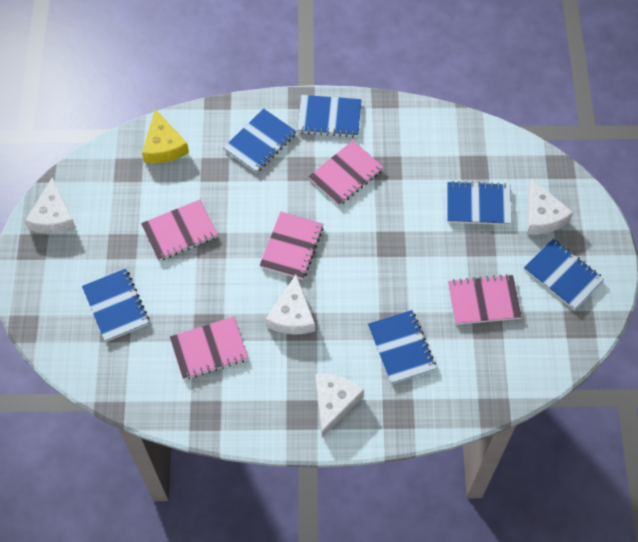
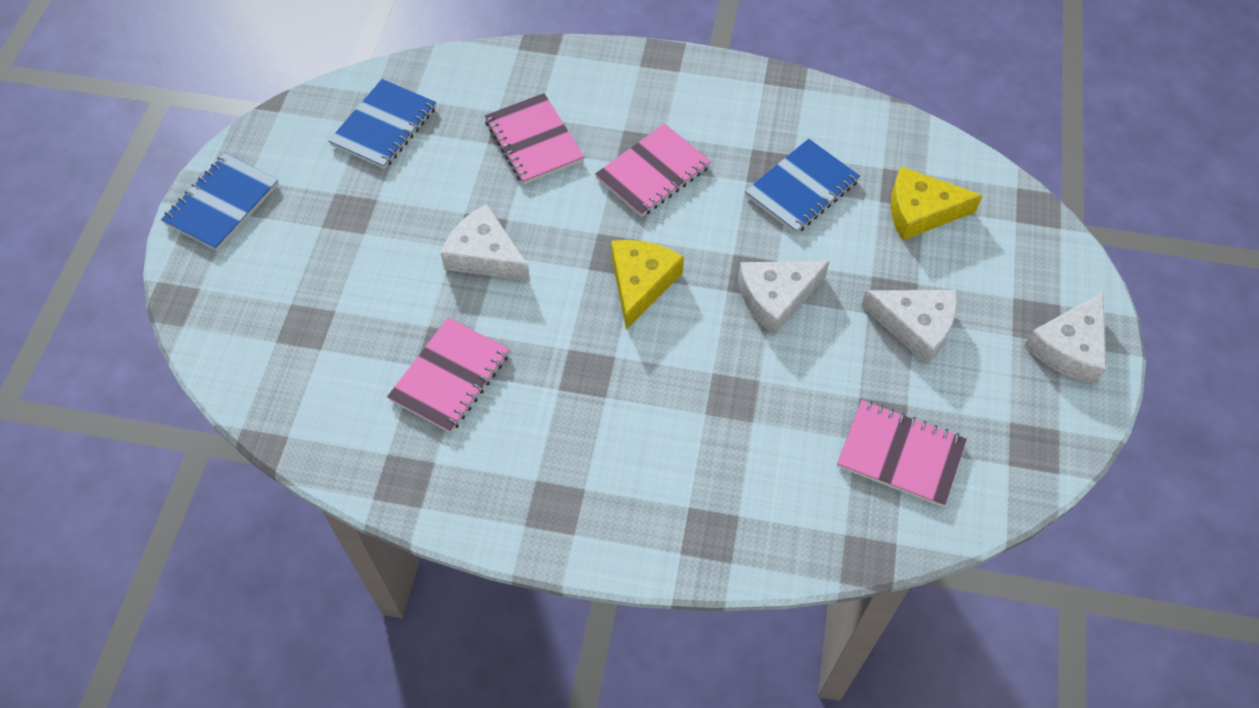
blue notebook: 6 -> 3
pink notebook: 5 -> 4
yellow cheese: 1 -> 2

